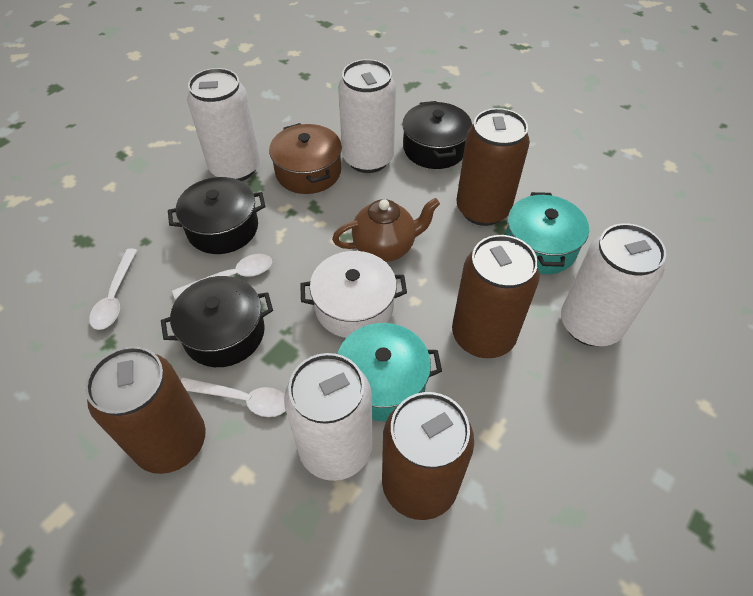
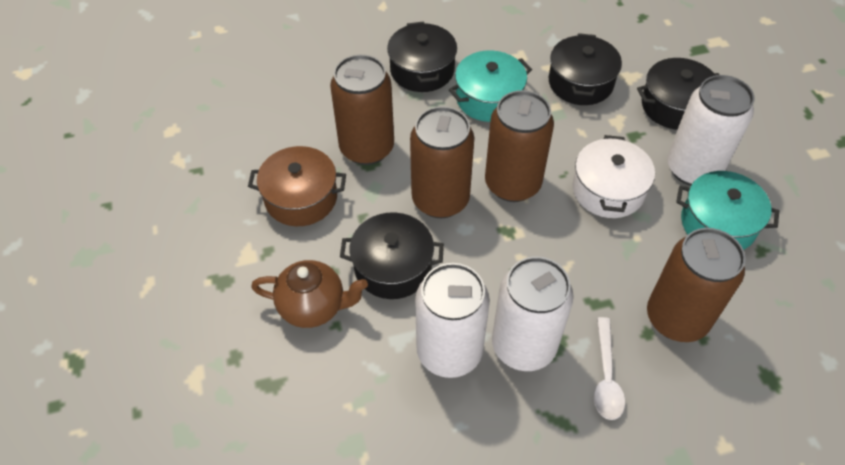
black pot: 3 -> 4
white can: 4 -> 3
white spoon: 3 -> 1

